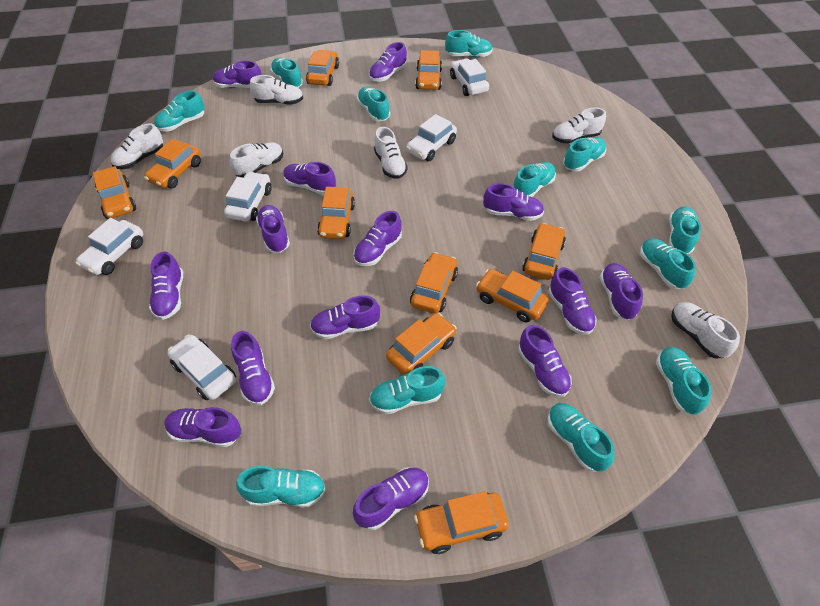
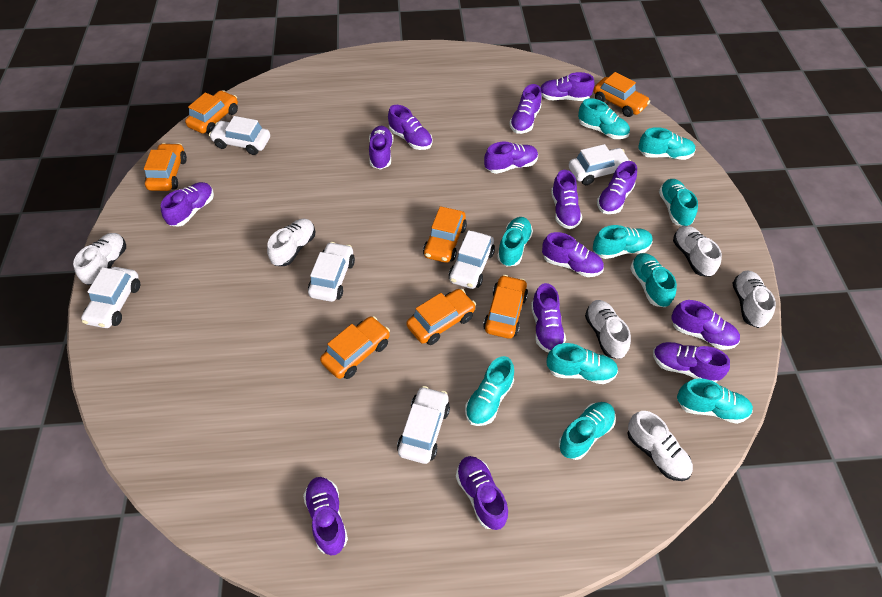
orange car: 10 -> 7
turquoise shoe: 12 -> 10
white car: 5 -> 6

